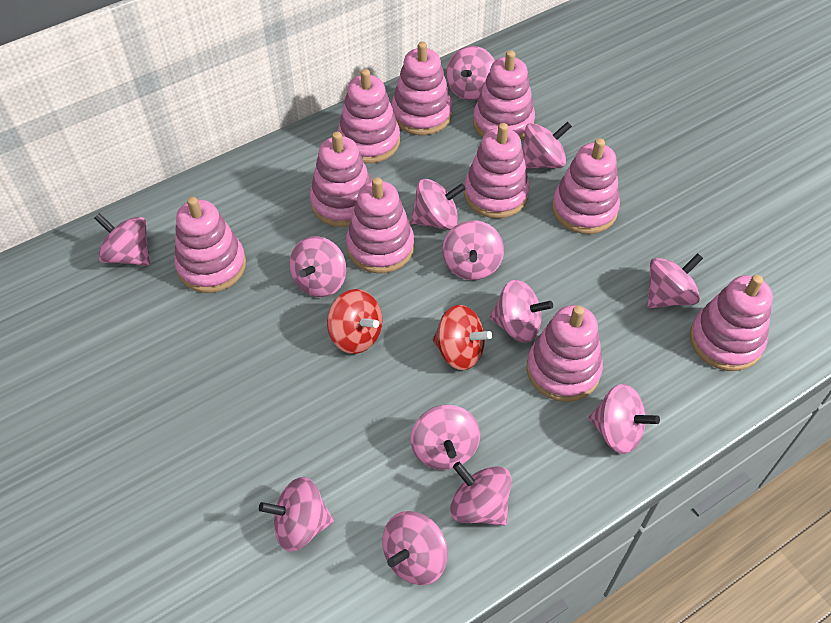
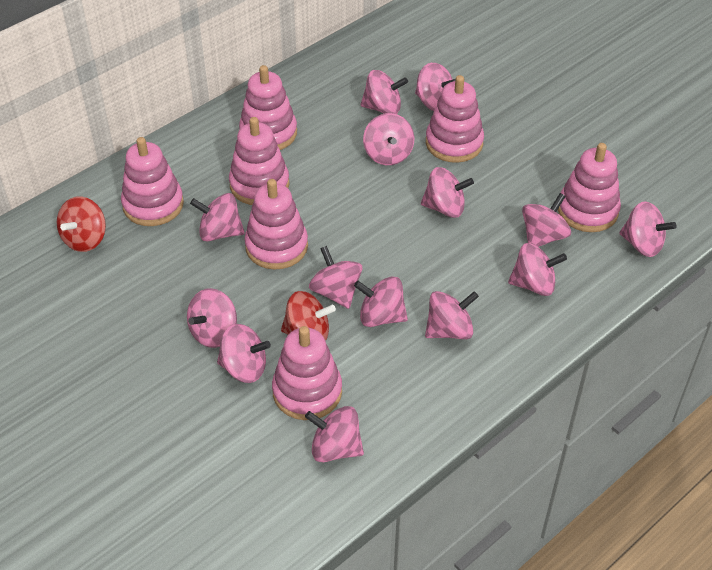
pink spinning top: 13 -> 14
pink stacking toy: 10 -> 7

